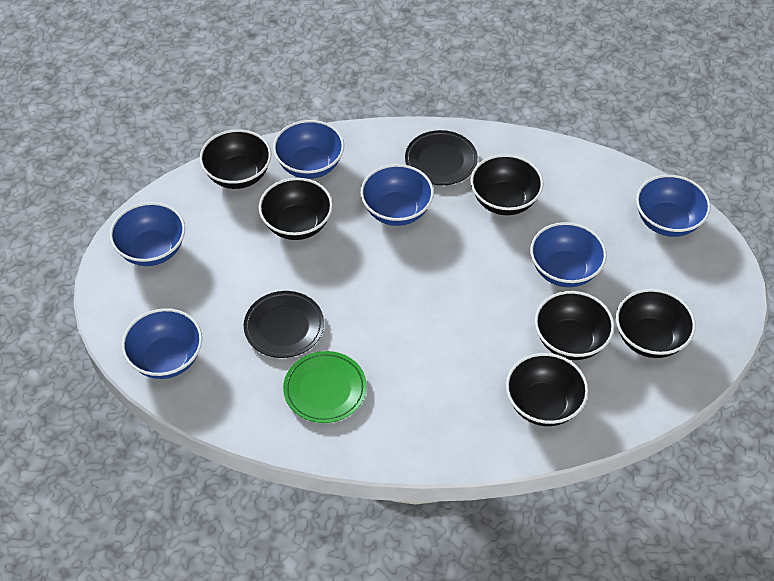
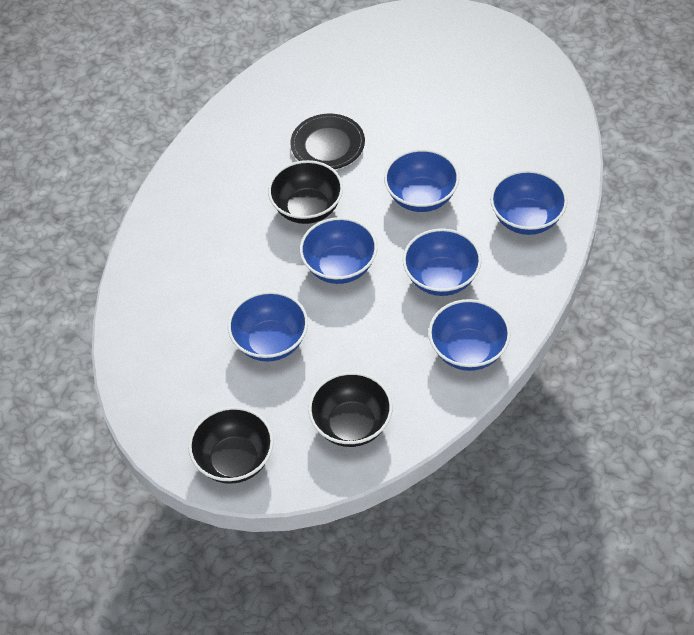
black bowl: 6 -> 3
black plate: 2 -> 1
green plate: 1 -> 0

